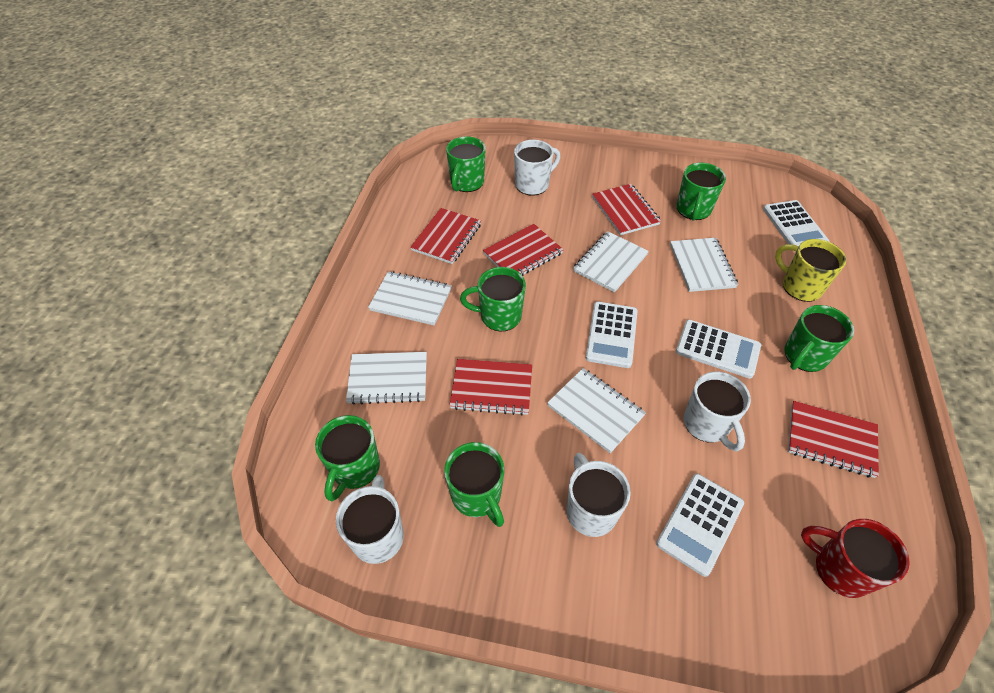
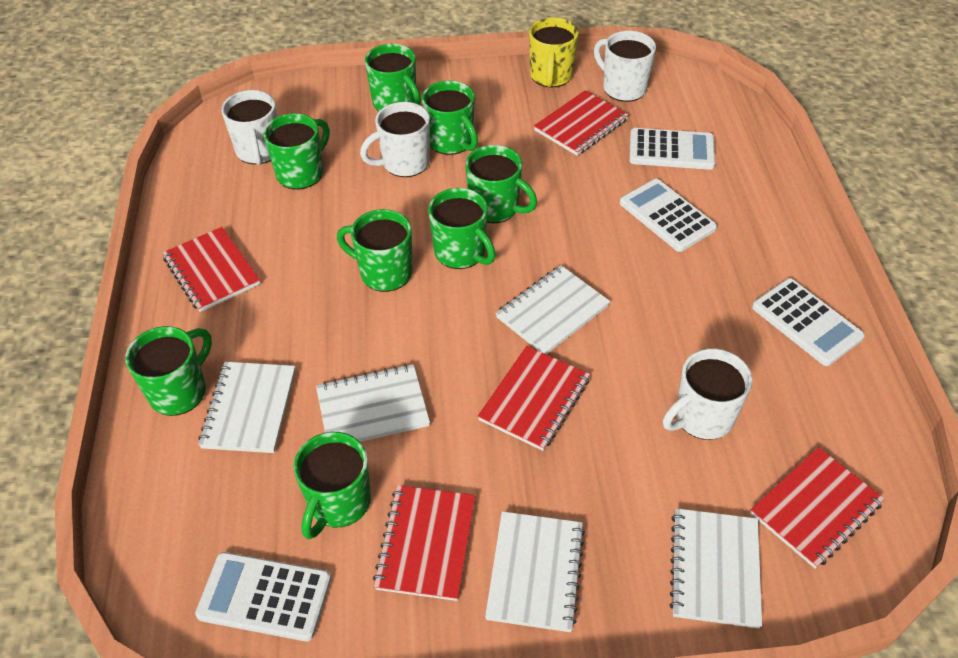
green mug: 6 -> 8
red mug: 1 -> 0

